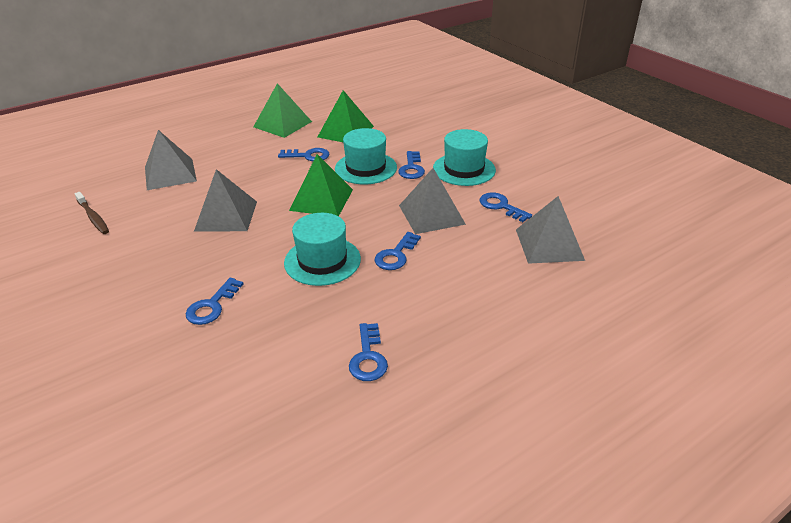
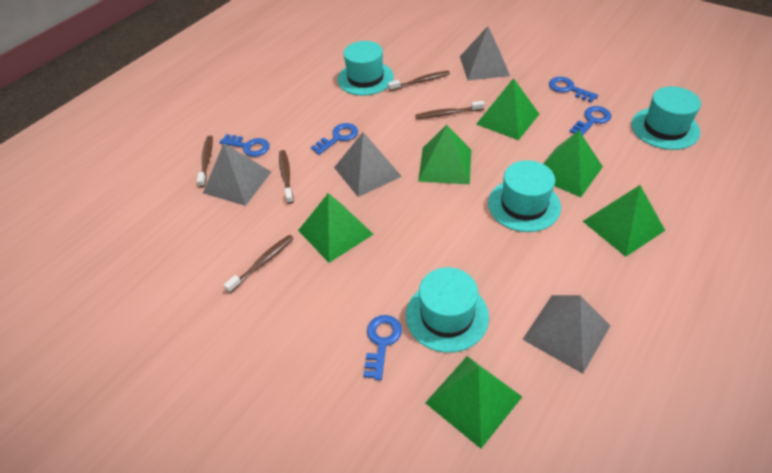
blue key: 6 -> 5
brown toothbrush: 1 -> 5
green pyramid: 3 -> 6
turquoise hat: 3 -> 4

